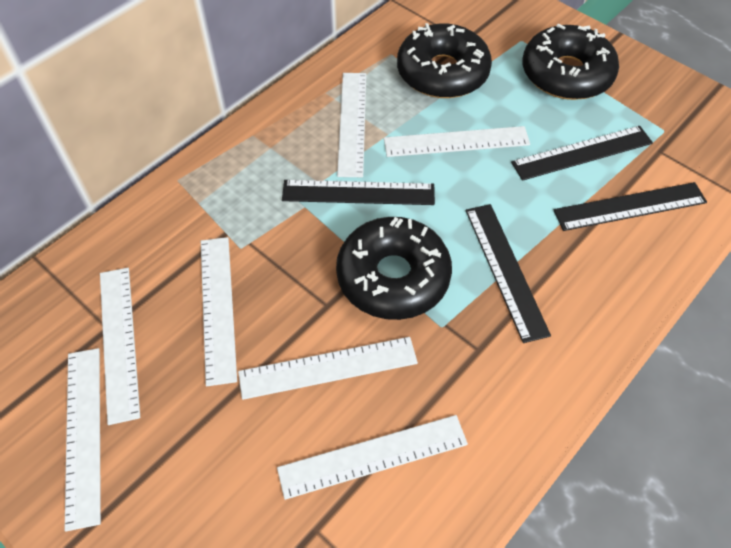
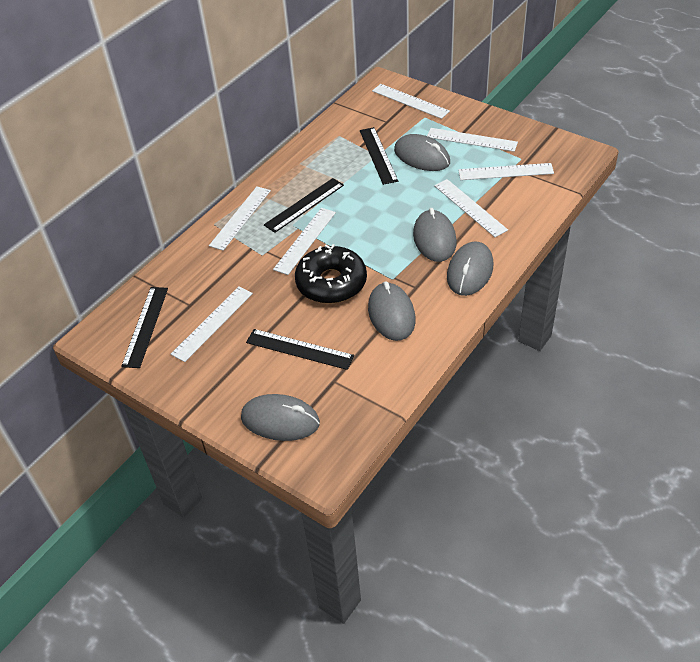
black donut: 3 -> 1
grey mouse: 0 -> 5

